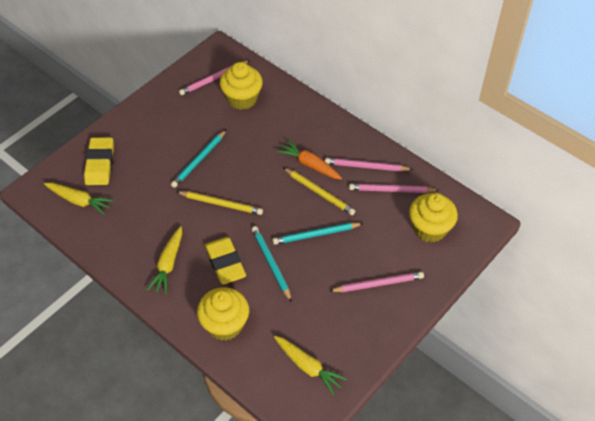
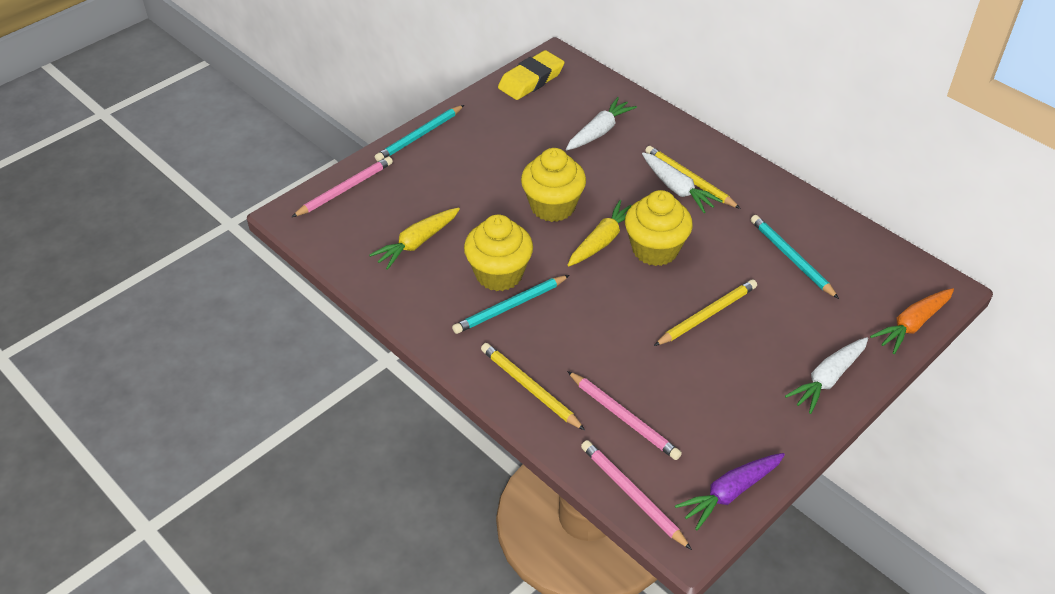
pink pencil: 4 -> 3
purple carrot: 0 -> 1
white carrot: 0 -> 3
yellow carrot: 3 -> 2
yellow eraser: 2 -> 1
yellow pencil: 2 -> 3

